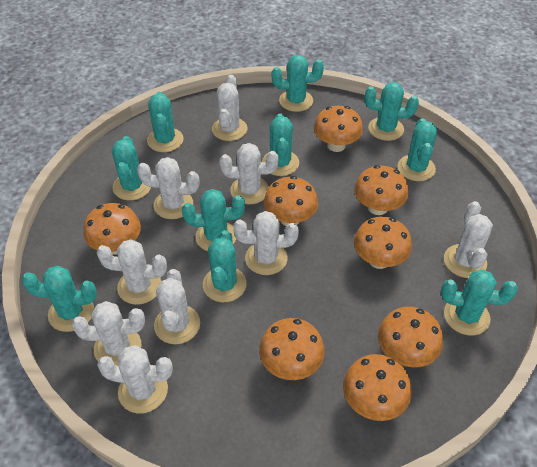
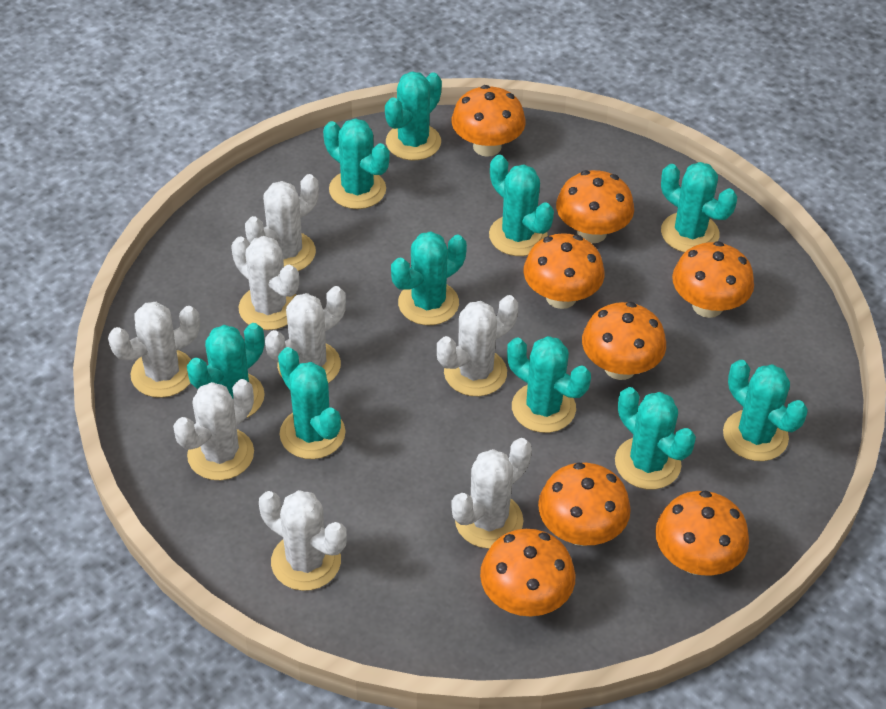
white cactus: 9 -> 8

